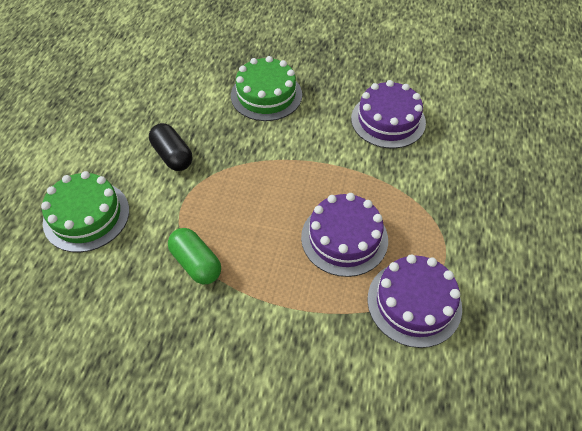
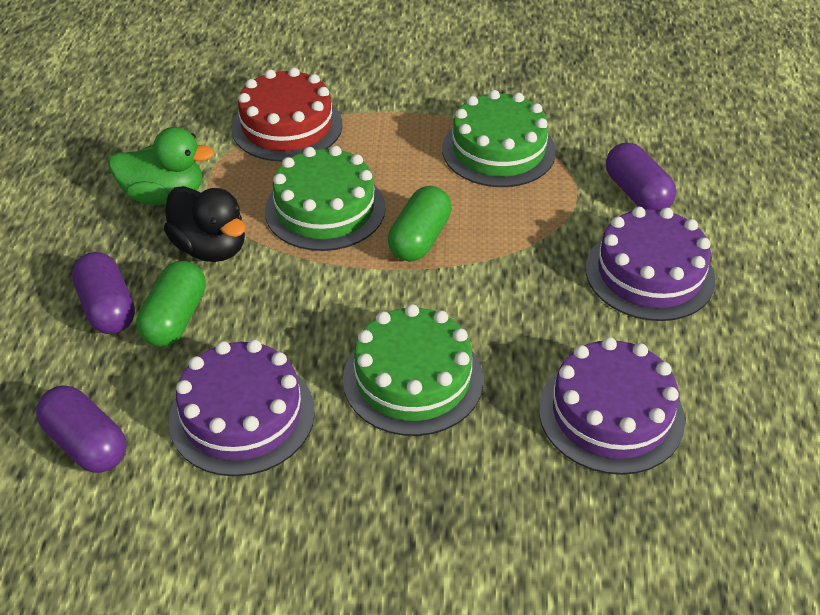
black capsule: 1 -> 0
black duck: 0 -> 1
green cake: 2 -> 3
green capsule: 1 -> 2
green duck: 0 -> 1
purple capsule: 0 -> 3
red cake: 0 -> 1

